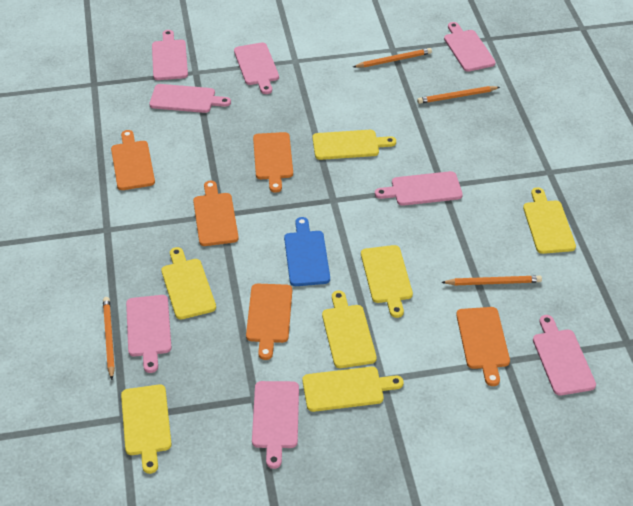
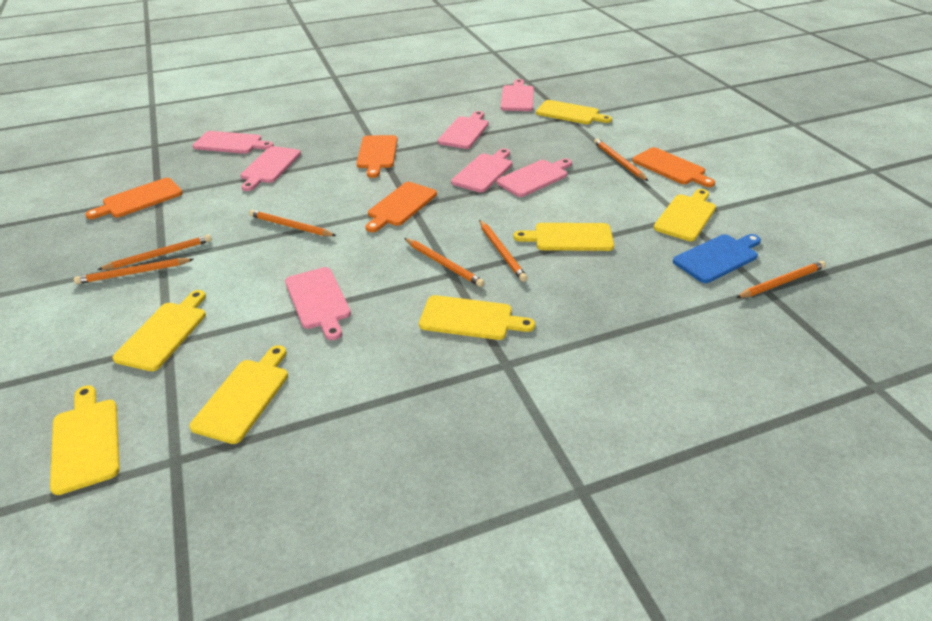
orange cutting board: 5 -> 4
orange pencil: 4 -> 7
pink cutting board: 8 -> 7

